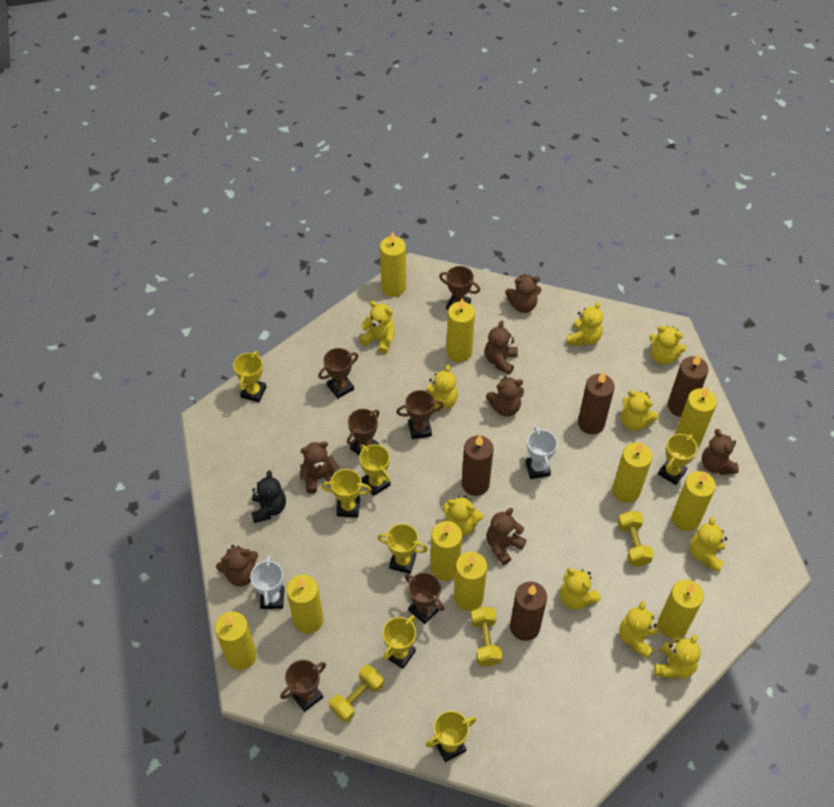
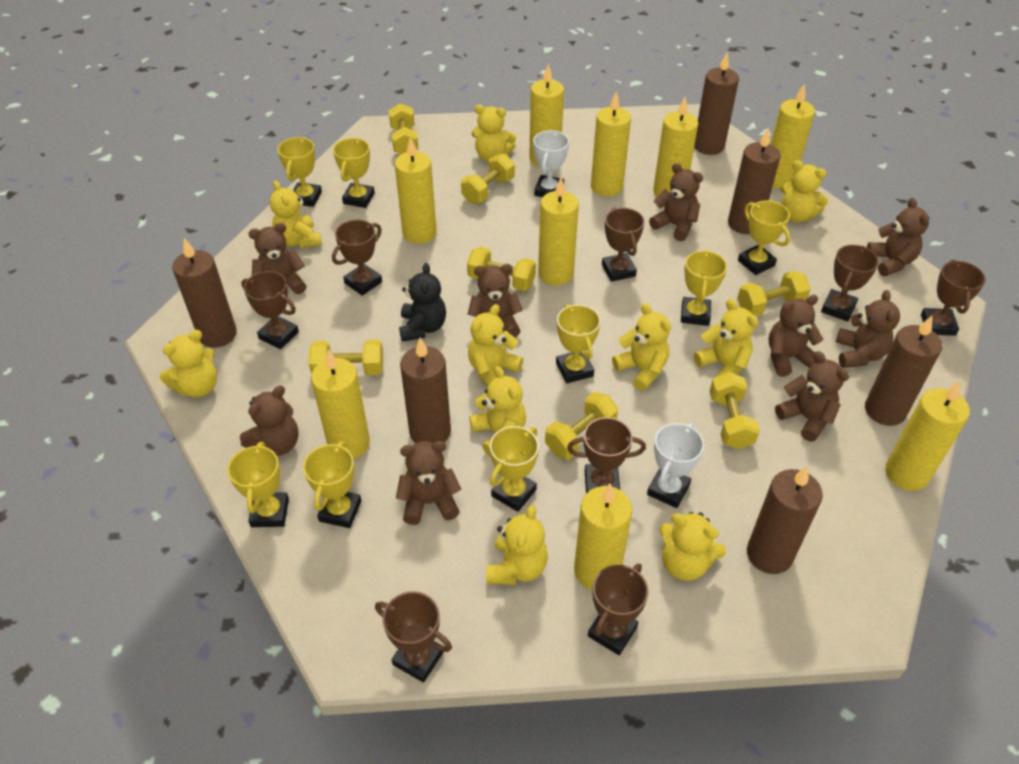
brown candle: 4 -> 6
brown teddy bear: 7 -> 9
brown trophy: 6 -> 8
yellow candle: 10 -> 9
yellow dumbbell: 3 -> 7
yellow trophy: 7 -> 8

